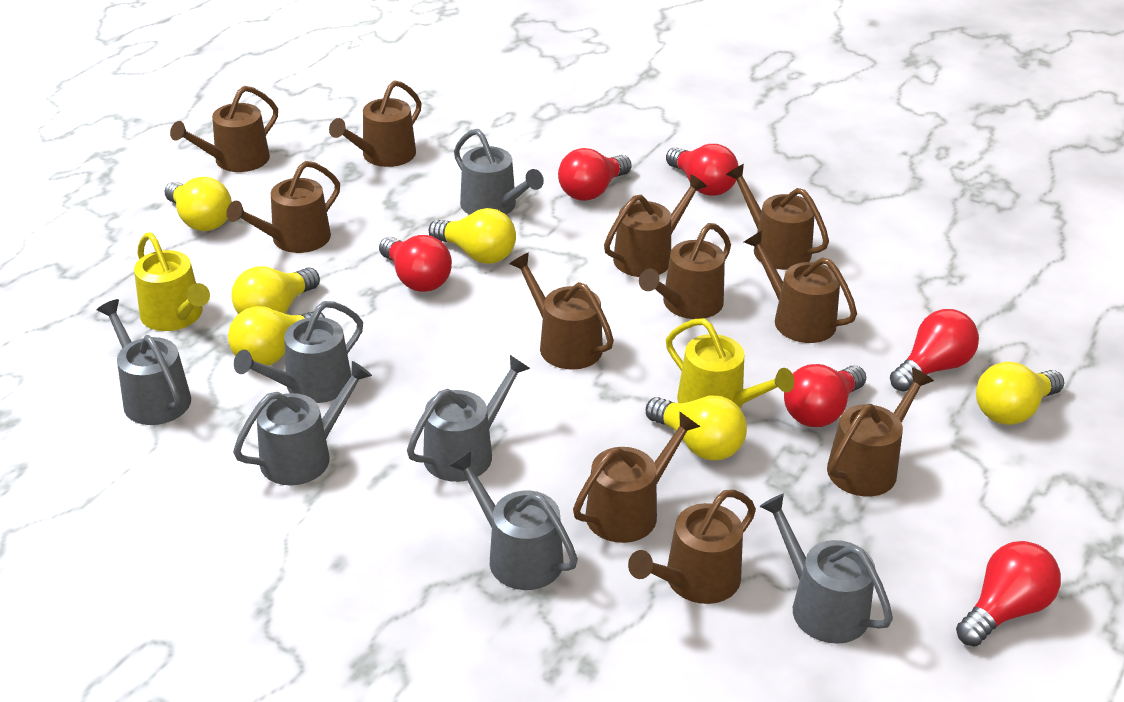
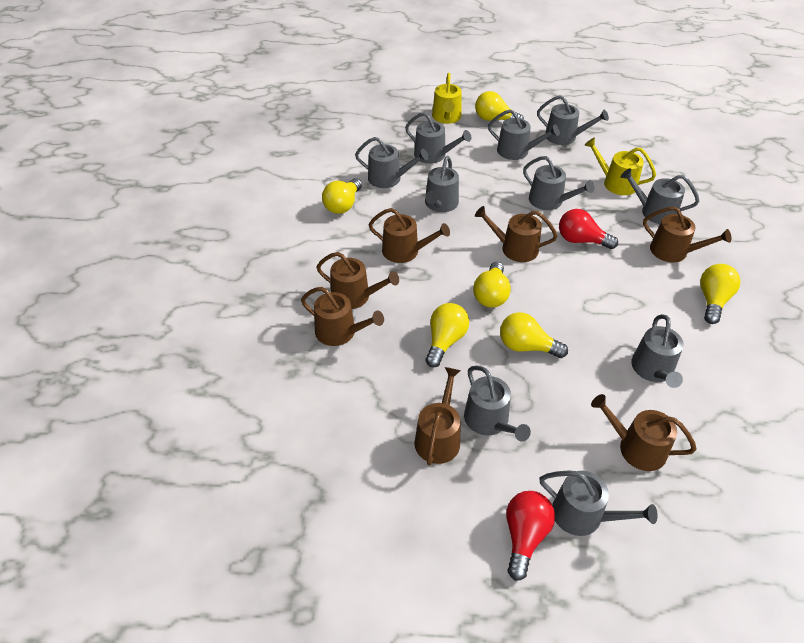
brown watering can: 11 -> 7
grey watering can: 7 -> 10
red light bulb: 6 -> 2

